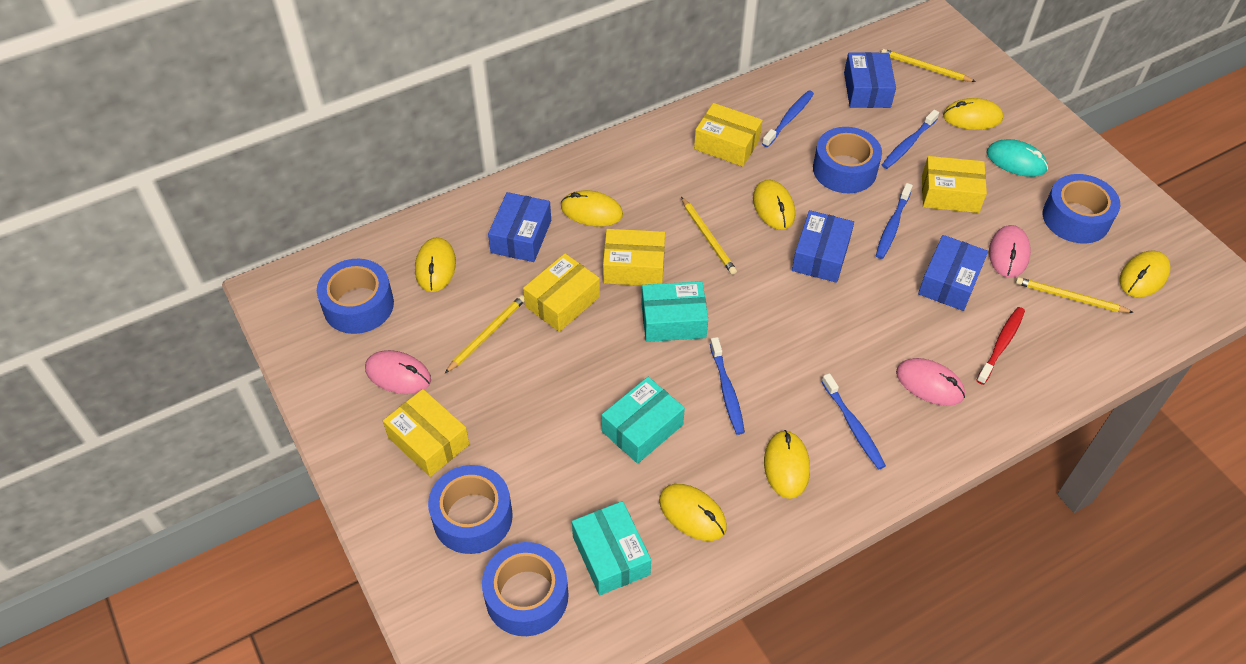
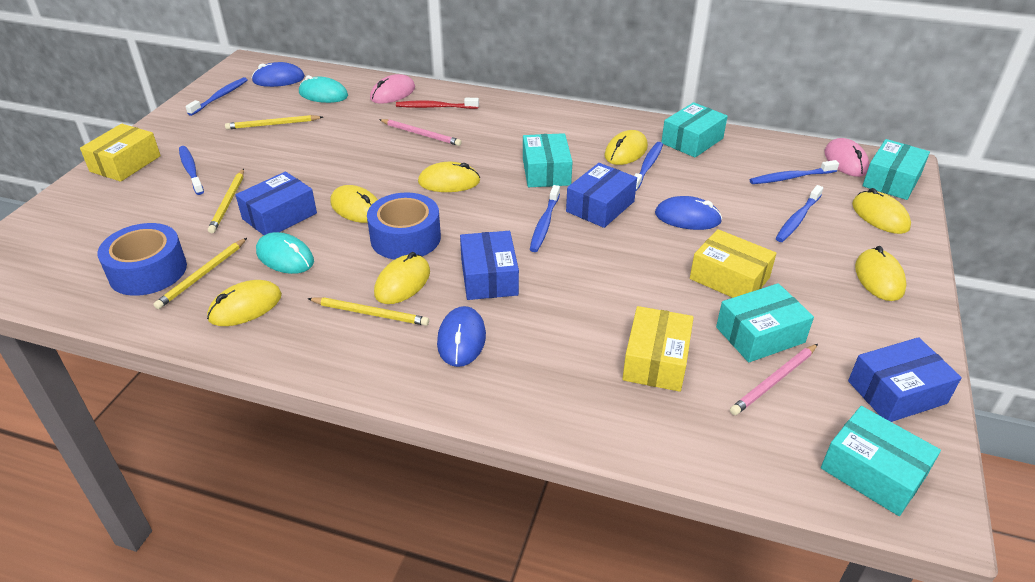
blue mouse: 0 -> 3
blue tape: 5 -> 2
blue toothbrush: 5 -> 6
pink mouse: 3 -> 2
pink pencil: 0 -> 2
turquoise box: 3 -> 5
turquoise mouse: 1 -> 2
yellow box: 5 -> 3

